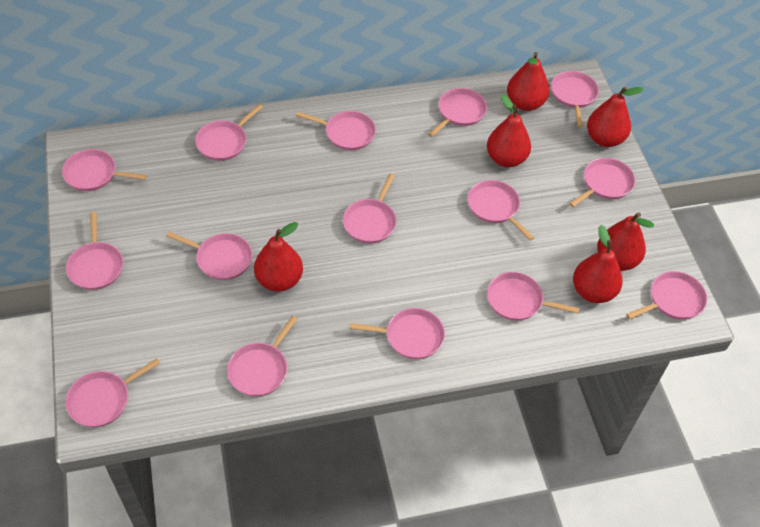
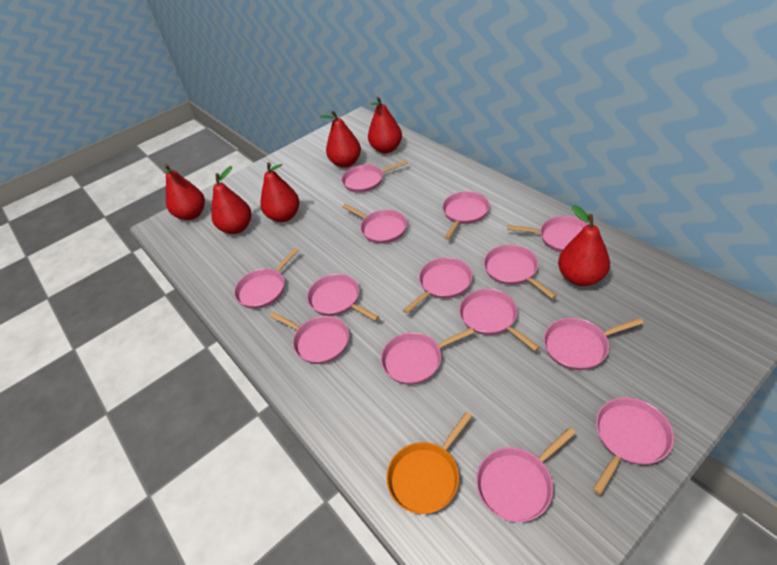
orange pan: 0 -> 1
pink pan: 15 -> 14

